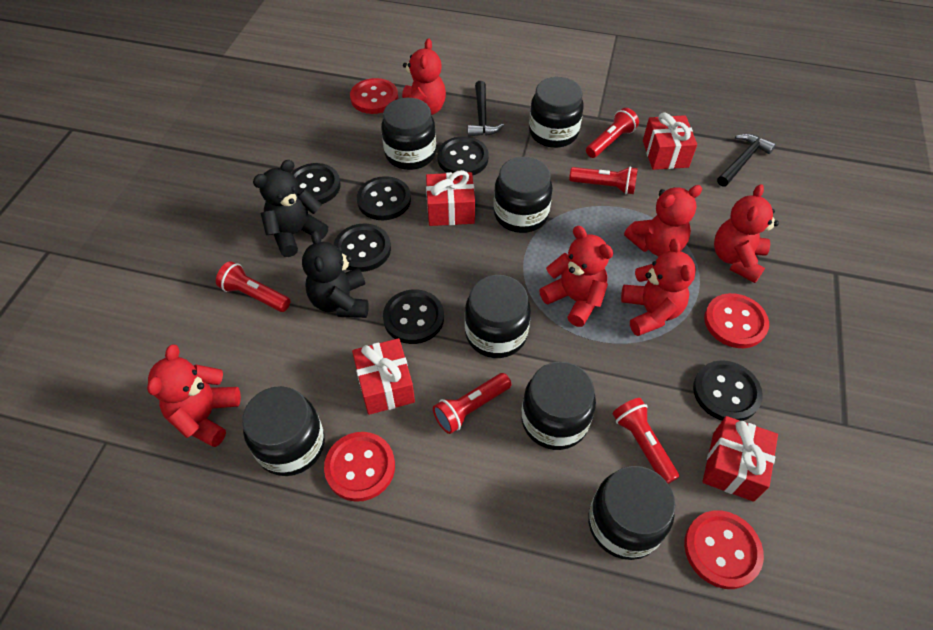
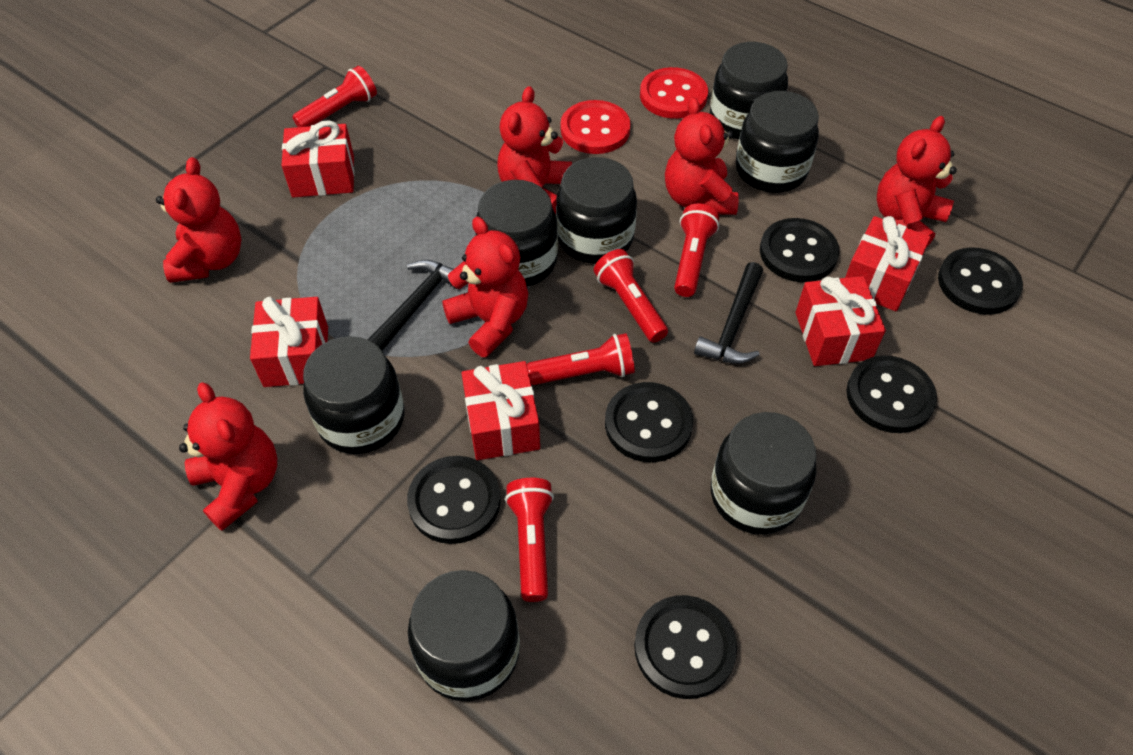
black teddy bear: 2 -> 0
red button: 4 -> 2
red gift: 4 -> 5

